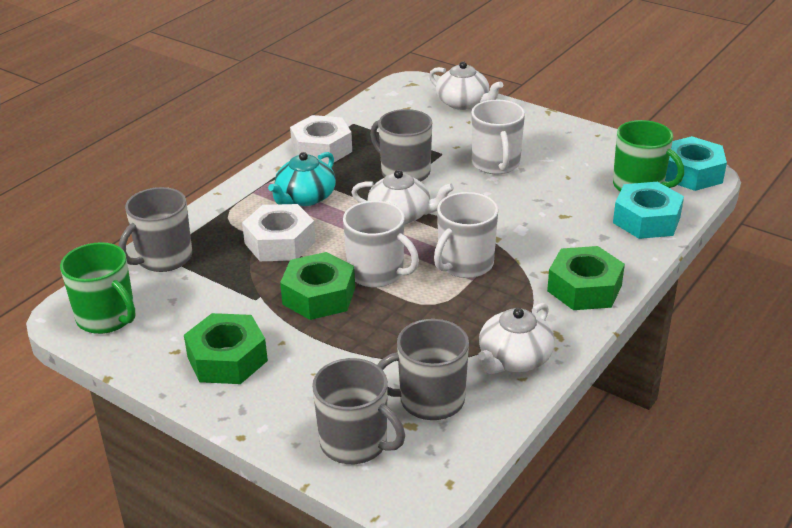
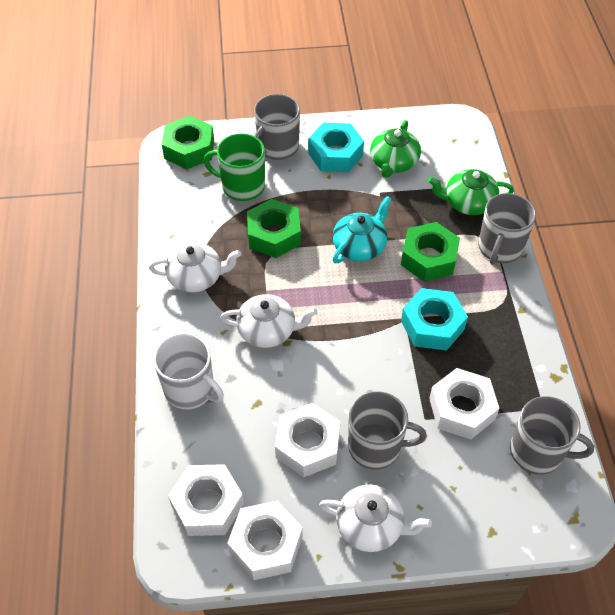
green mug: 2 -> 1
green teapot: 0 -> 2
white mug: 3 -> 1
white nut: 2 -> 4

